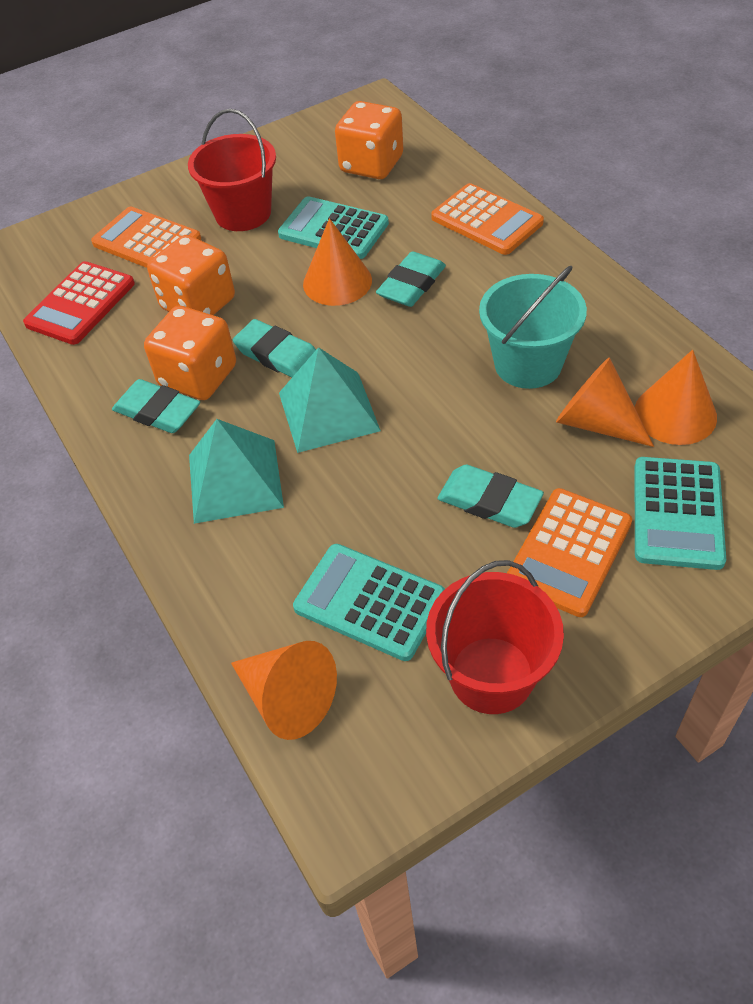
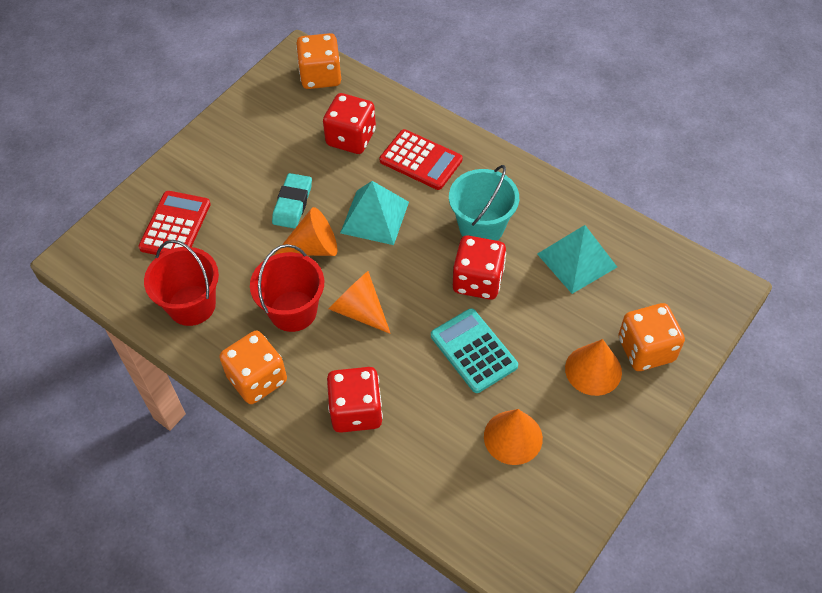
orange calculator: 3 -> 0
red calculator: 1 -> 2
red dice: 0 -> 3
turquoise calculator: 3 -> 1
turquoise eraser: 4 -> 1

